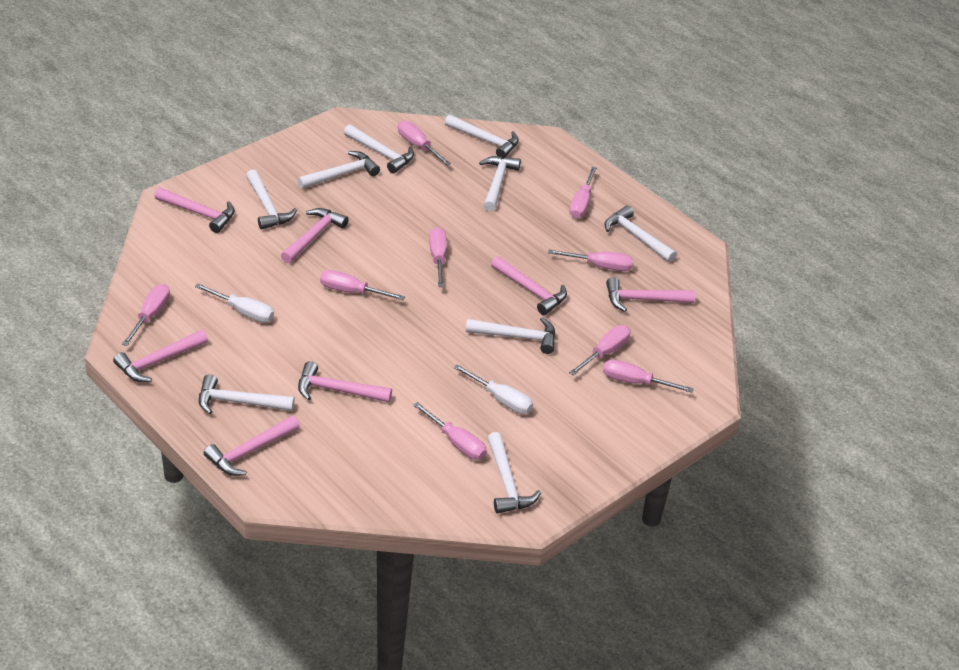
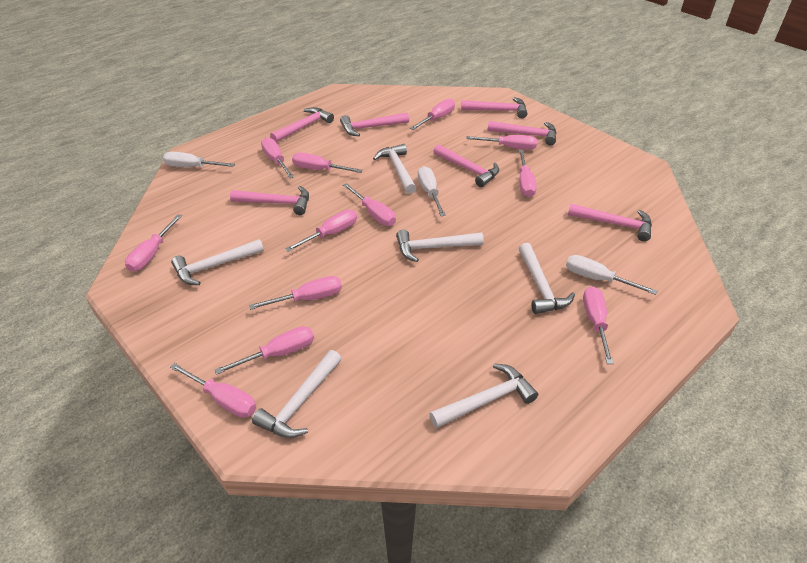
pink screwdriver: 9 -> 12
white hammer: 9 -> 6
white screwdriver: 2 -> 3

